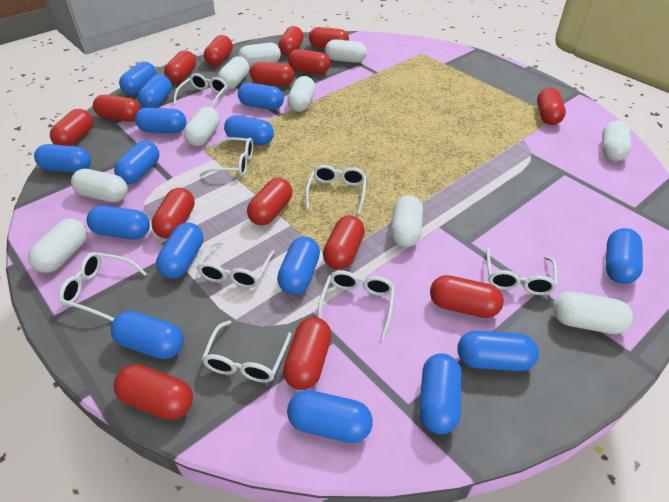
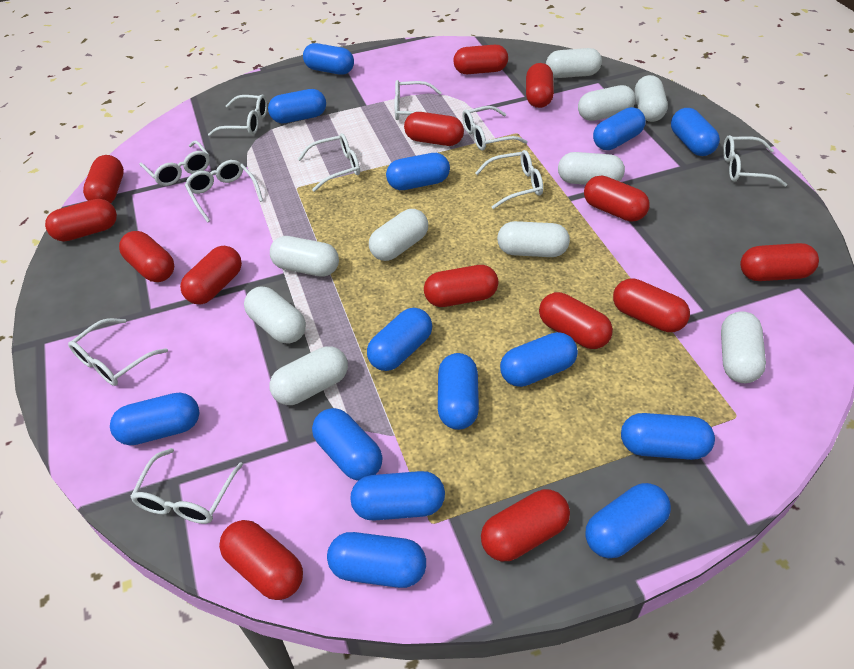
blue capsule: 15 -> 14
red capsule: 15 -> 14
white glasses: 8 -> 10

